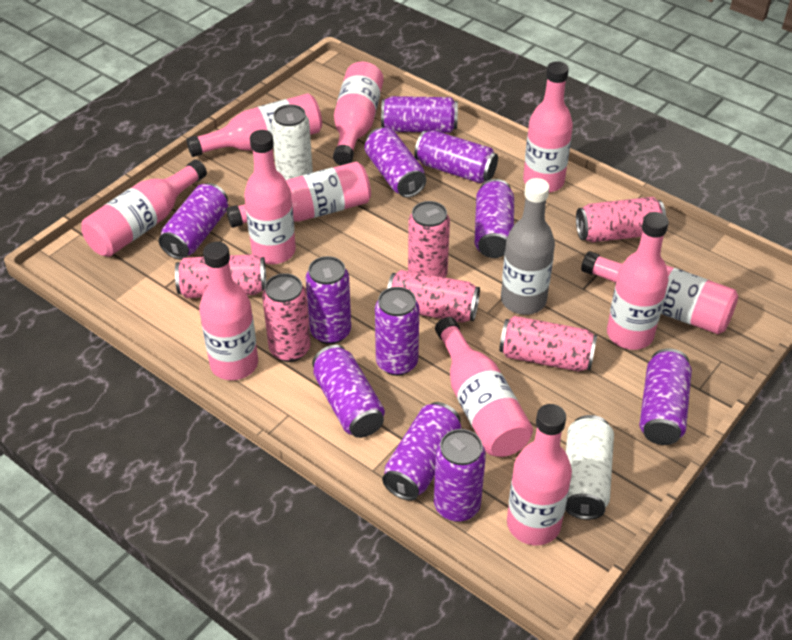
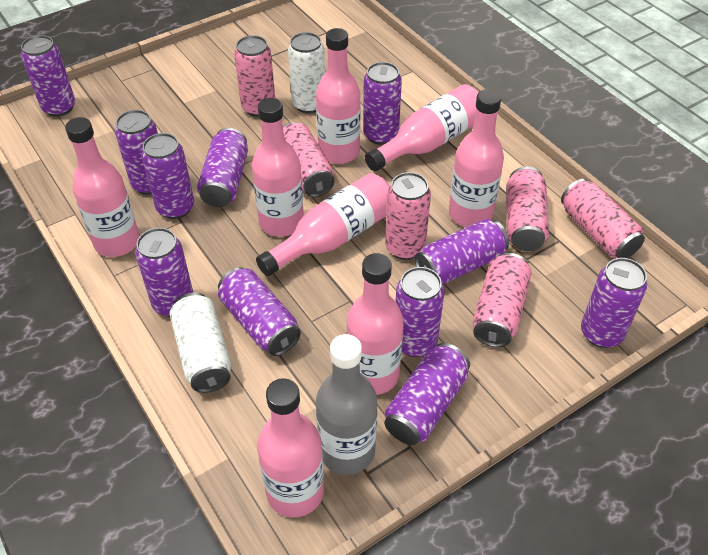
pink bottle: 11 -> 8

